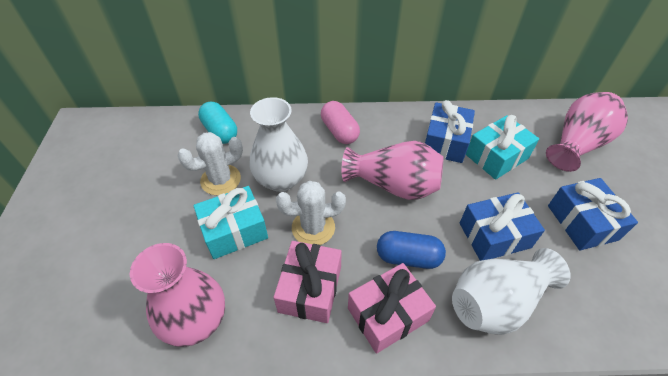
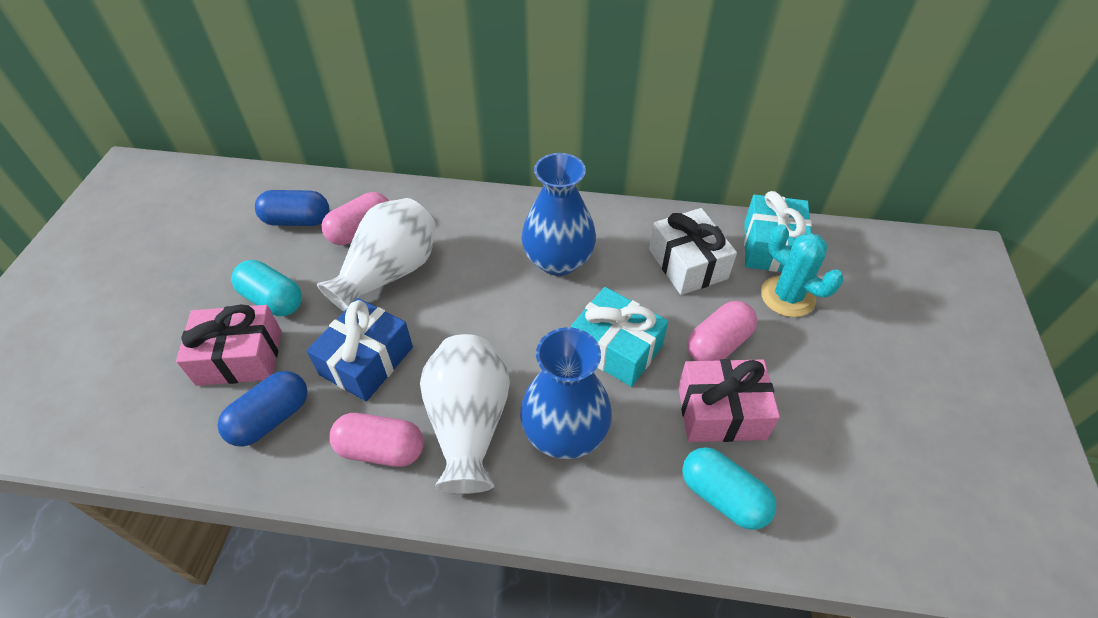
blue capsule: 1 -> 2
blue gift: 3 -> 1
blue vase: 0 -> 2
pink capsule: 1 -> 3
pink vase: 3 -> 0
turquoise cactus: 0 -> 1
turquoise capsule: 1 -> 2
white cactus: 2 -> 0
white gift: 0 -> 1

